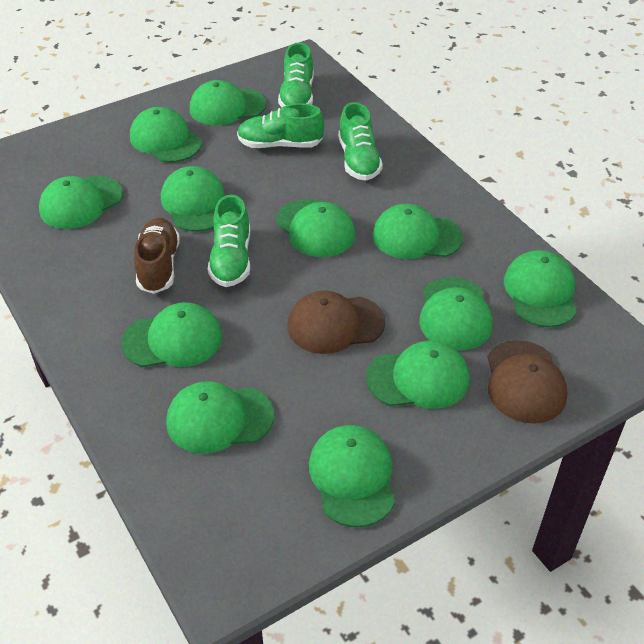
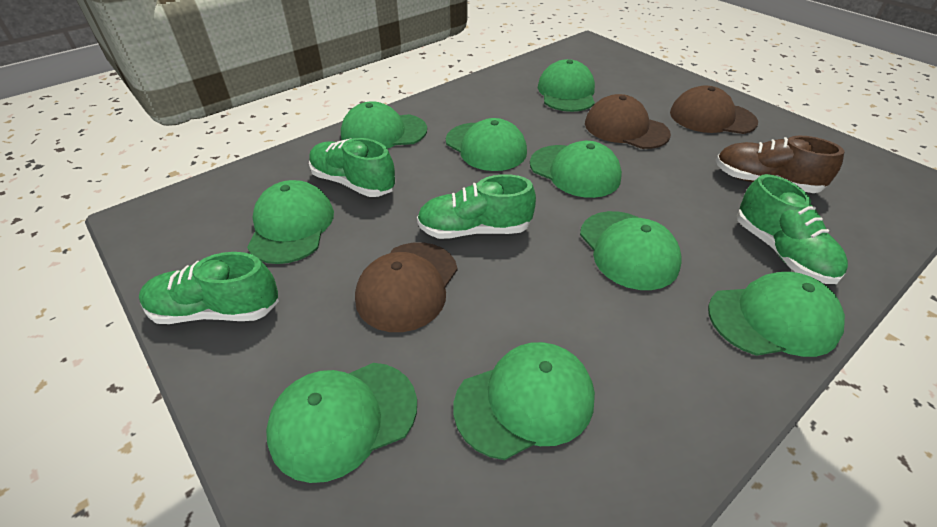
brown cap: 2 -> 3
green cap: 12 -> 9

